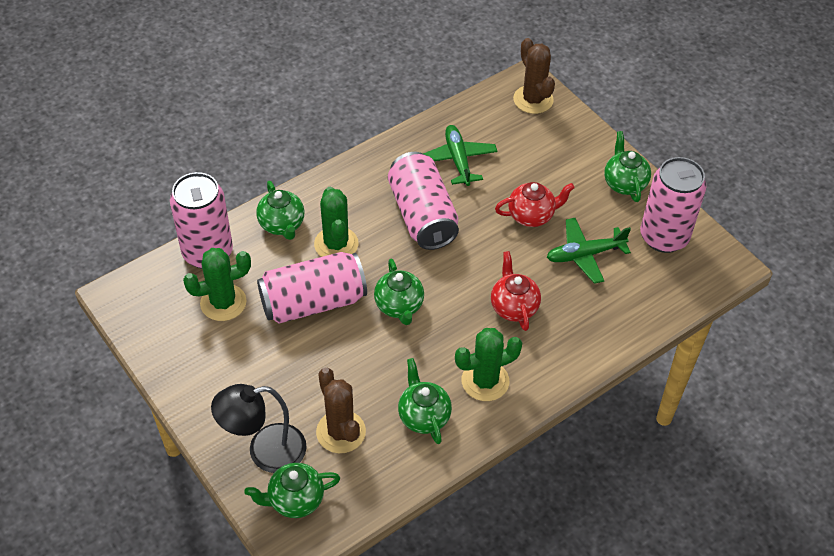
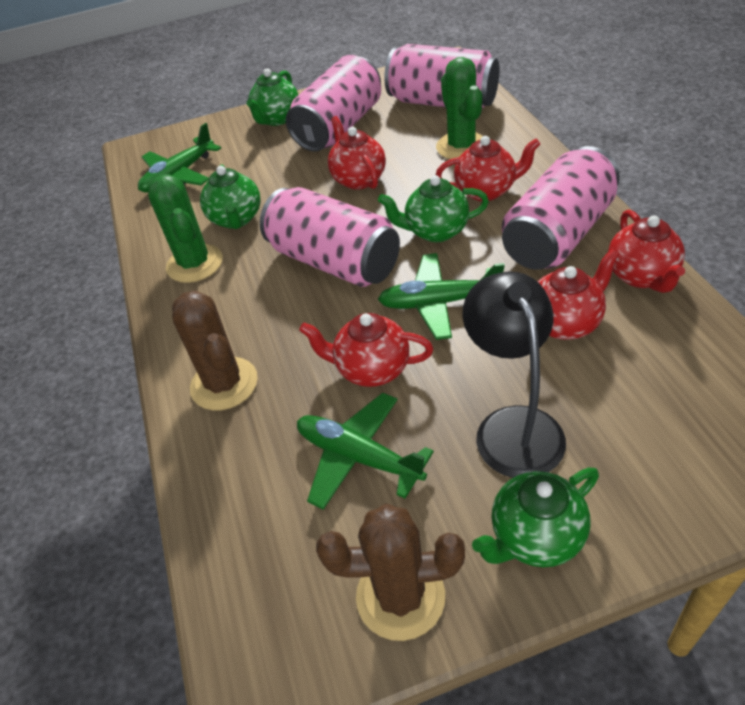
green cactus: 3 -> 2
green plane: 2 -> 3
green teapot: 5 -> 4
red teapot: 2 -> 5

